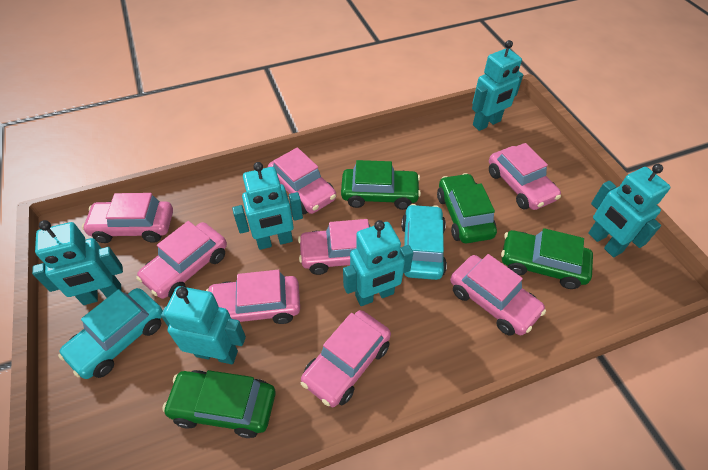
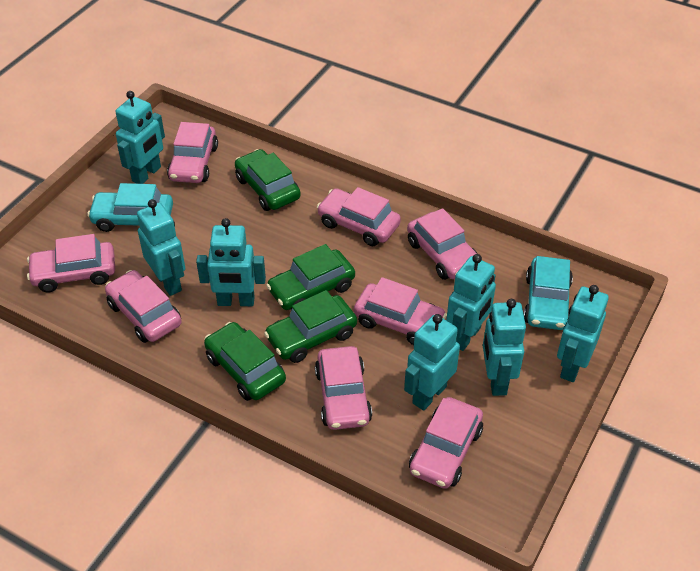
turquoise robot: 6 -> 7

